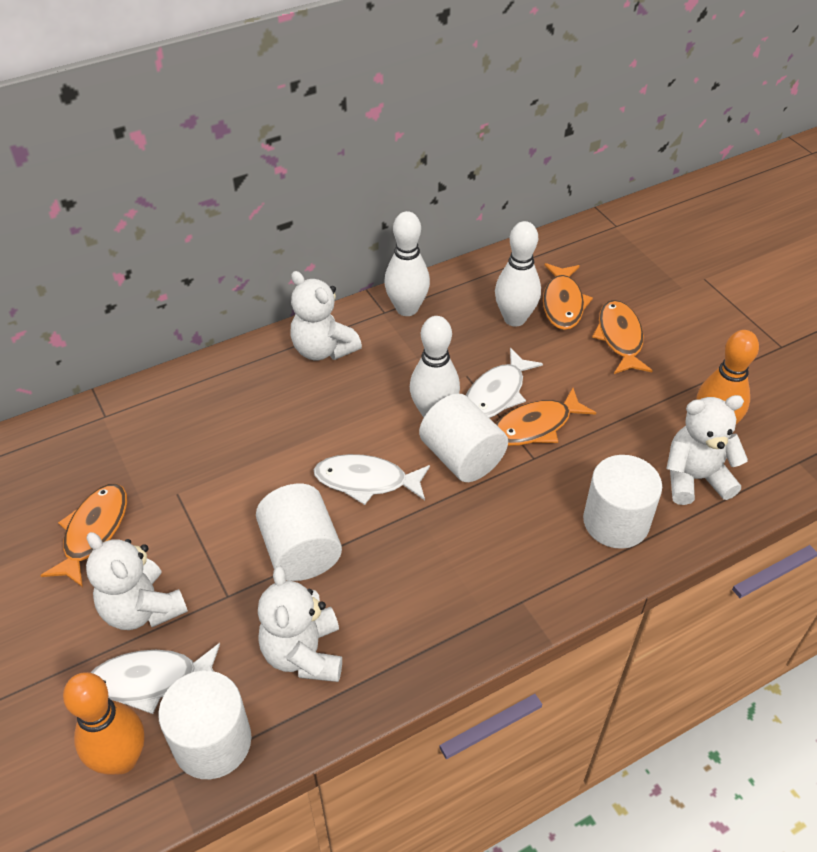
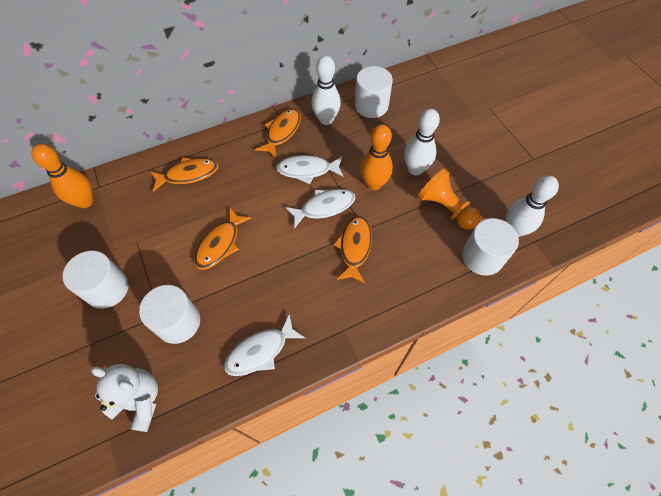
orange pawn: 0 -> 1
white teddy bear: 4 -> 1

